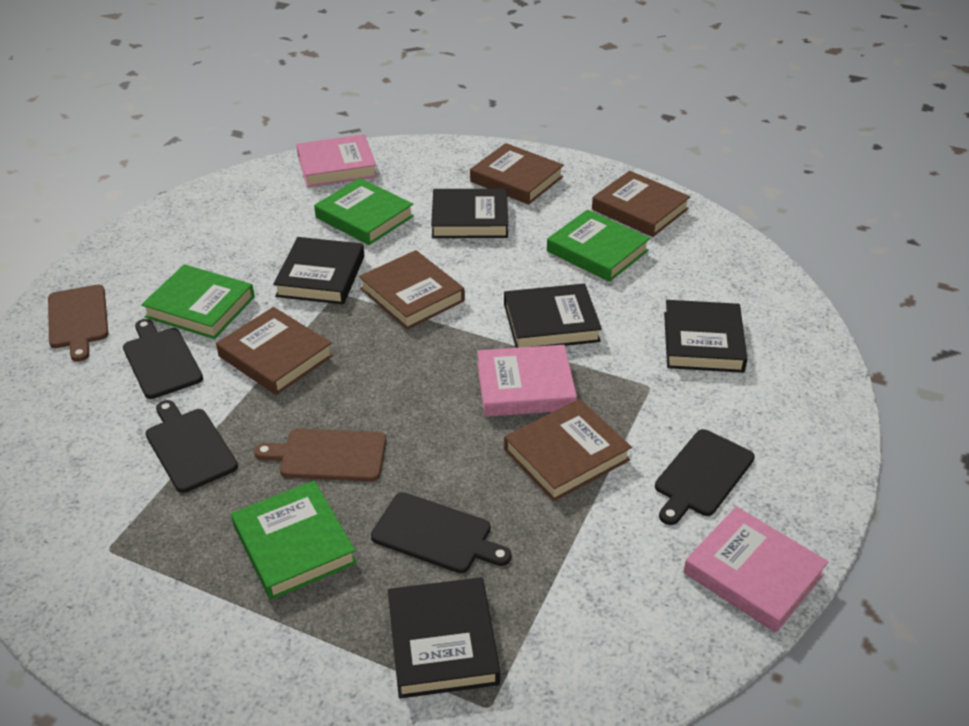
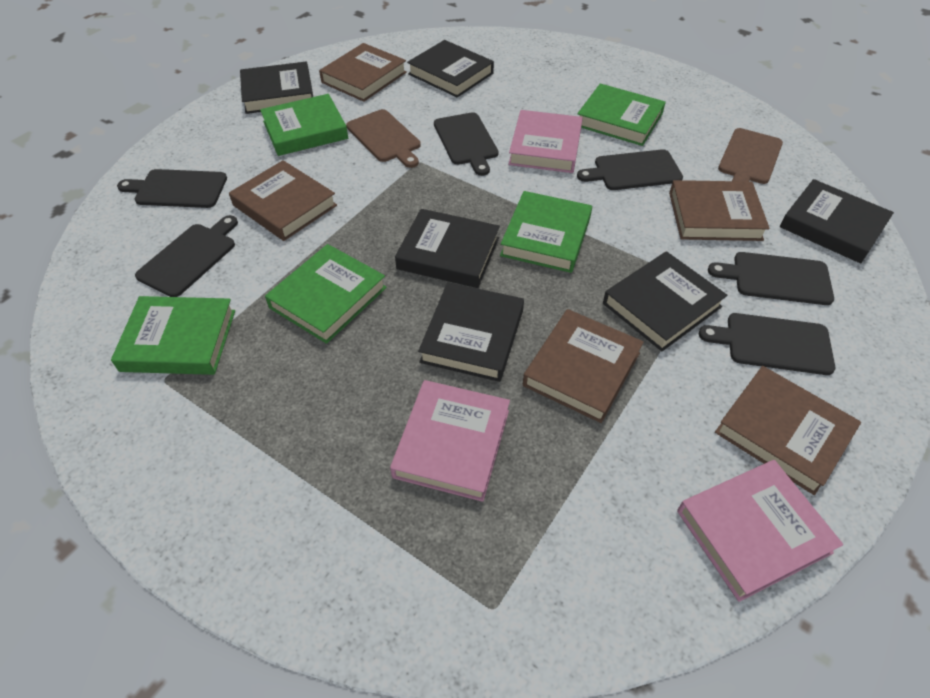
black book: 5 -> 6
black cutting board: 4 -> 6
green book: 4 -> 5

